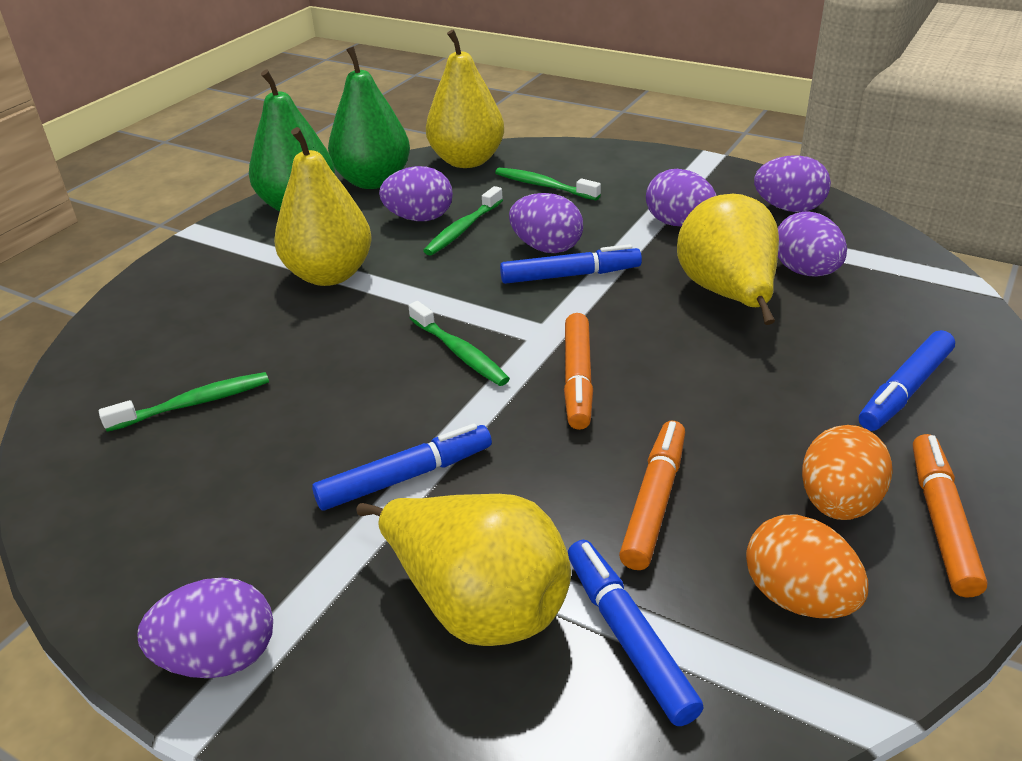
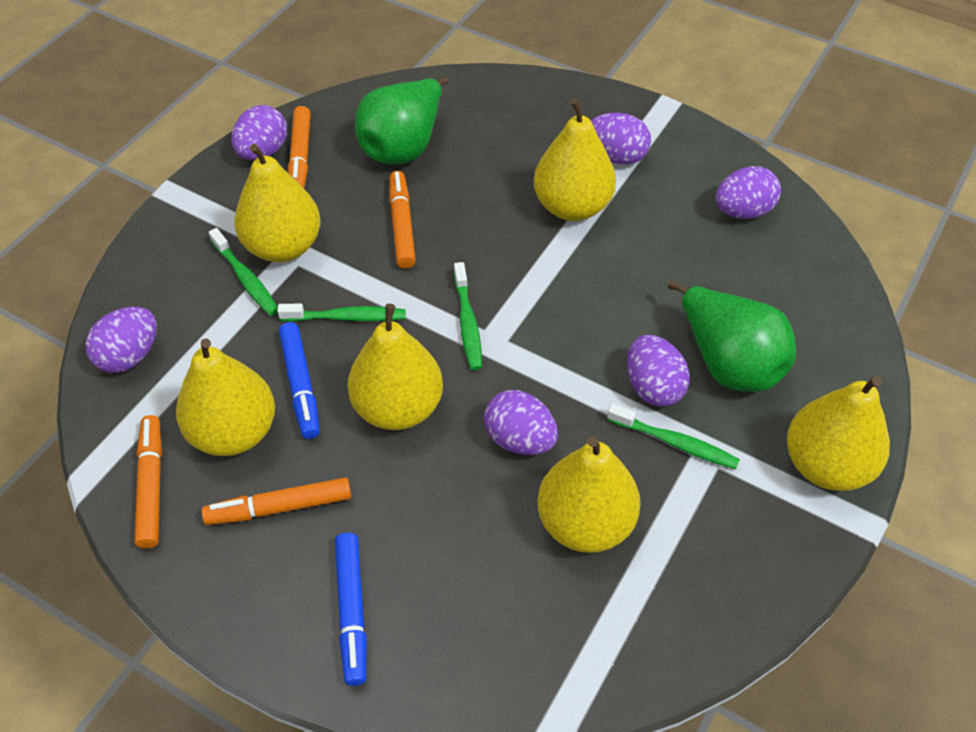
blue marker: 4 -> 2
orange egg: 2 -> 0
orange marker: 3 -> 4
yellow pear: 4 -> 6

